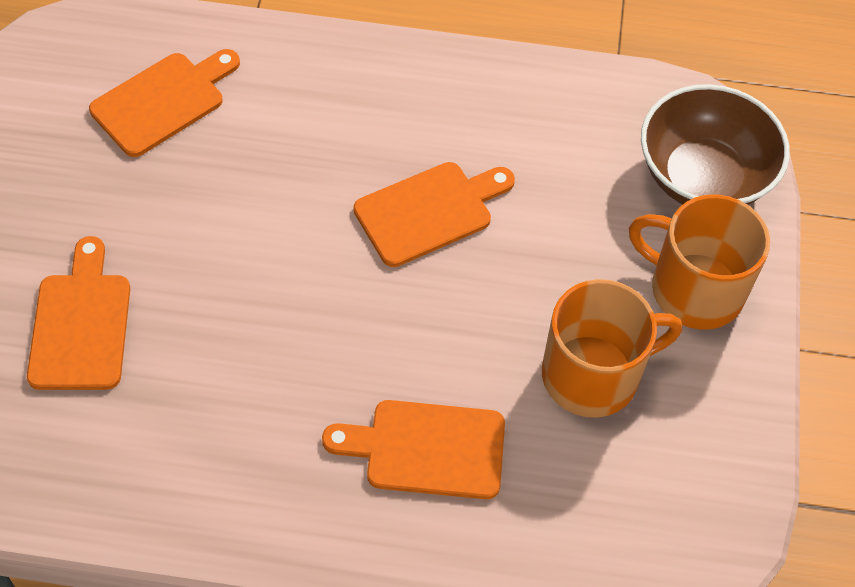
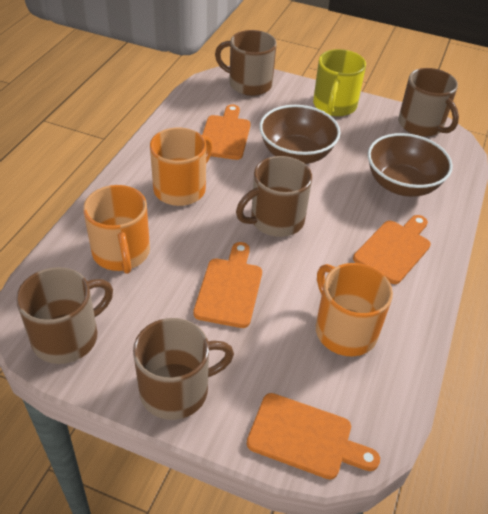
brown bowl: 1 -> 2
brown mug: 0 -> 5
orange mug: 2 -> 3
yellow mug: 0 -> 1

